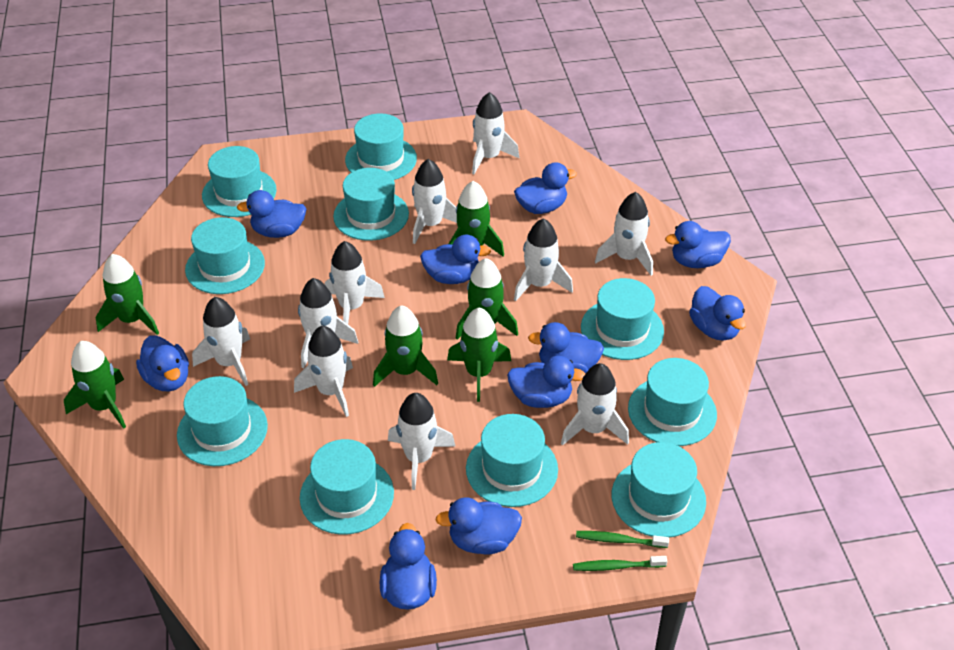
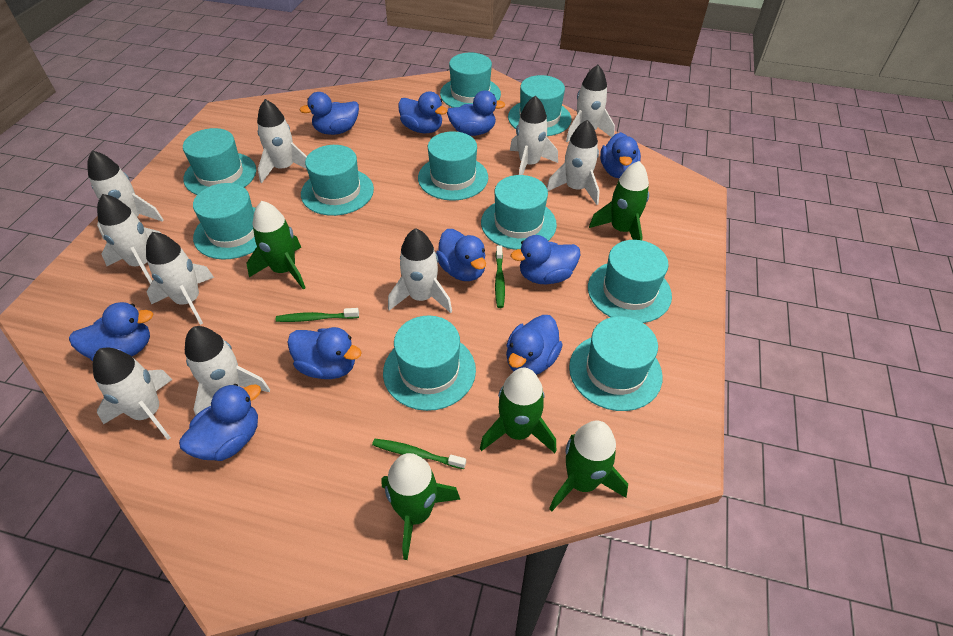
green rocket: 6 -> 5
green toothbrush: 2 -> 3

